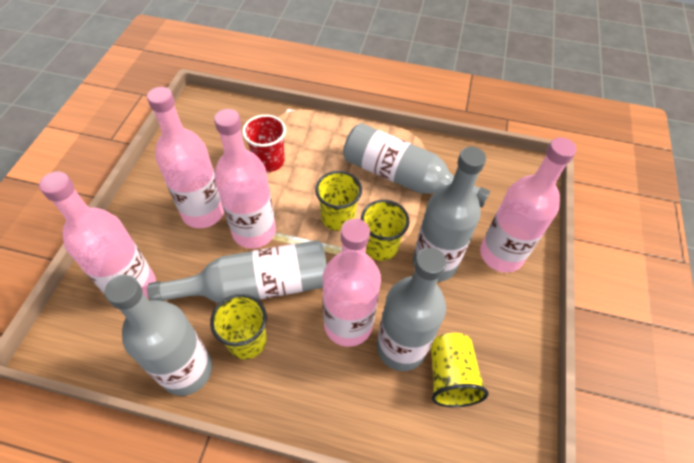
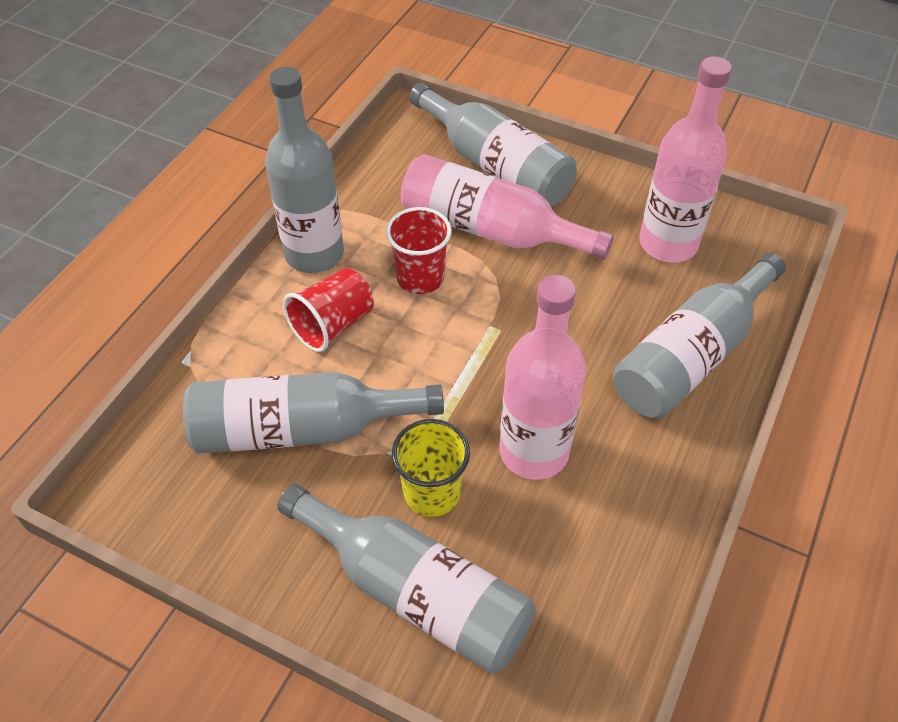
pink bottle: 5 -> 3
red cup: 1 -> 2
yellow cup: 4 -> 1

